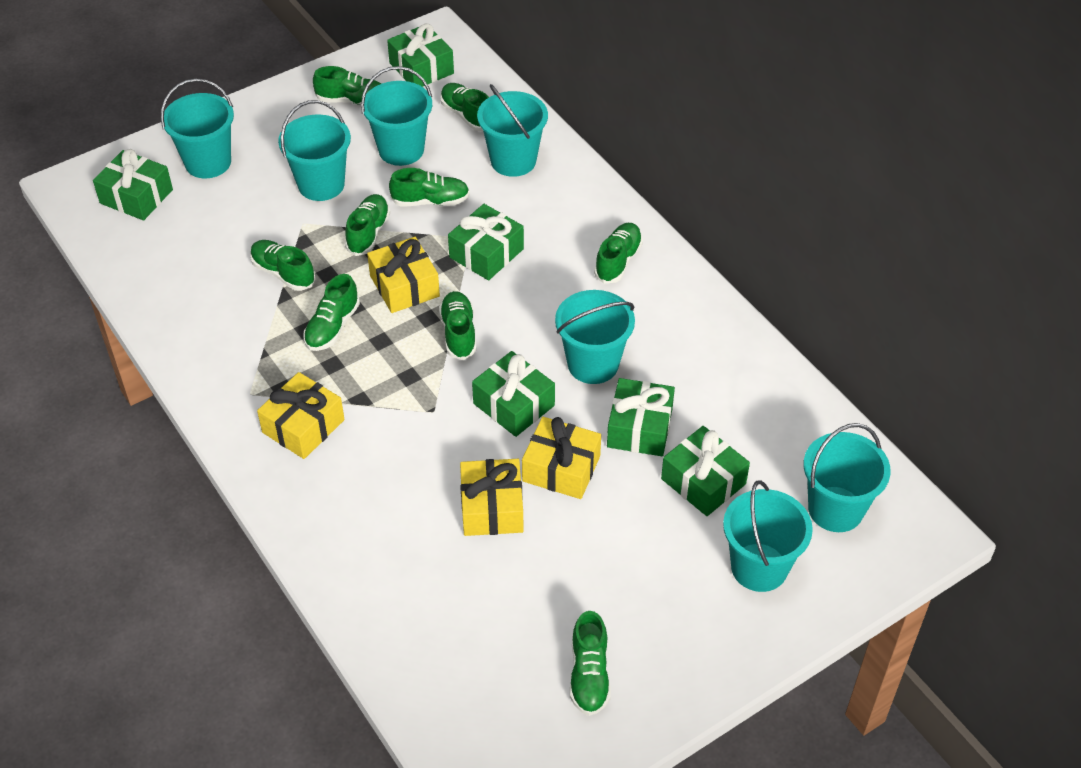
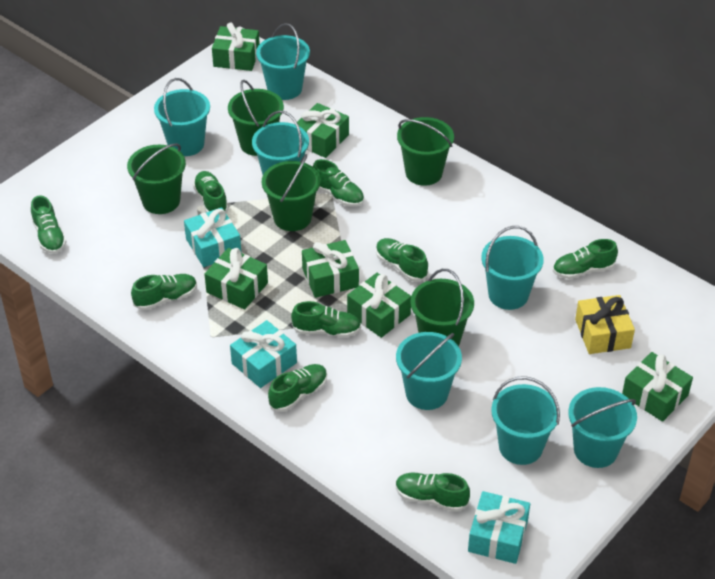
green bucket: 0 -> 5
turquoise gift: 0 -> 3
yellow gift: 4 -> 1

